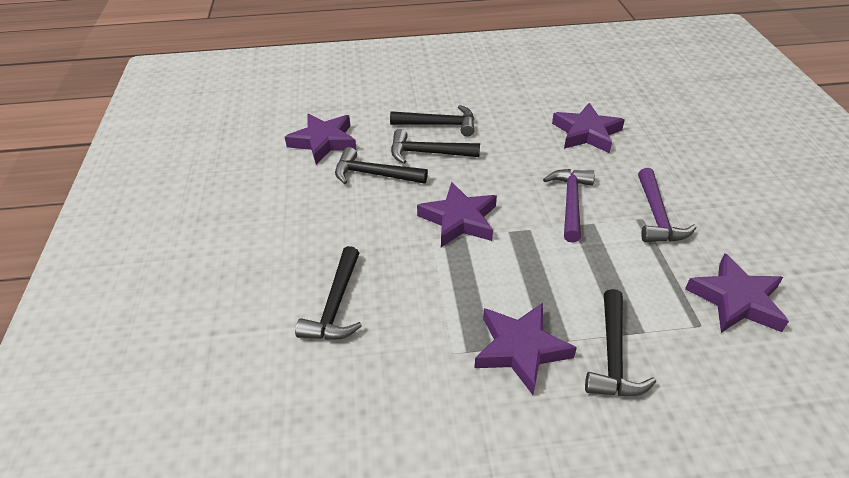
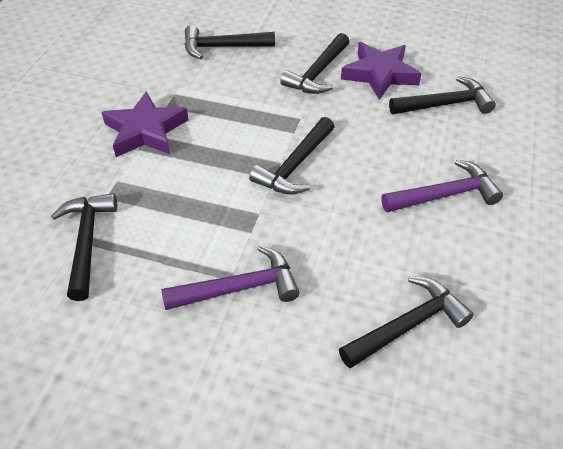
black hammer: 5 -> 6
purple star: 5 -> 2

